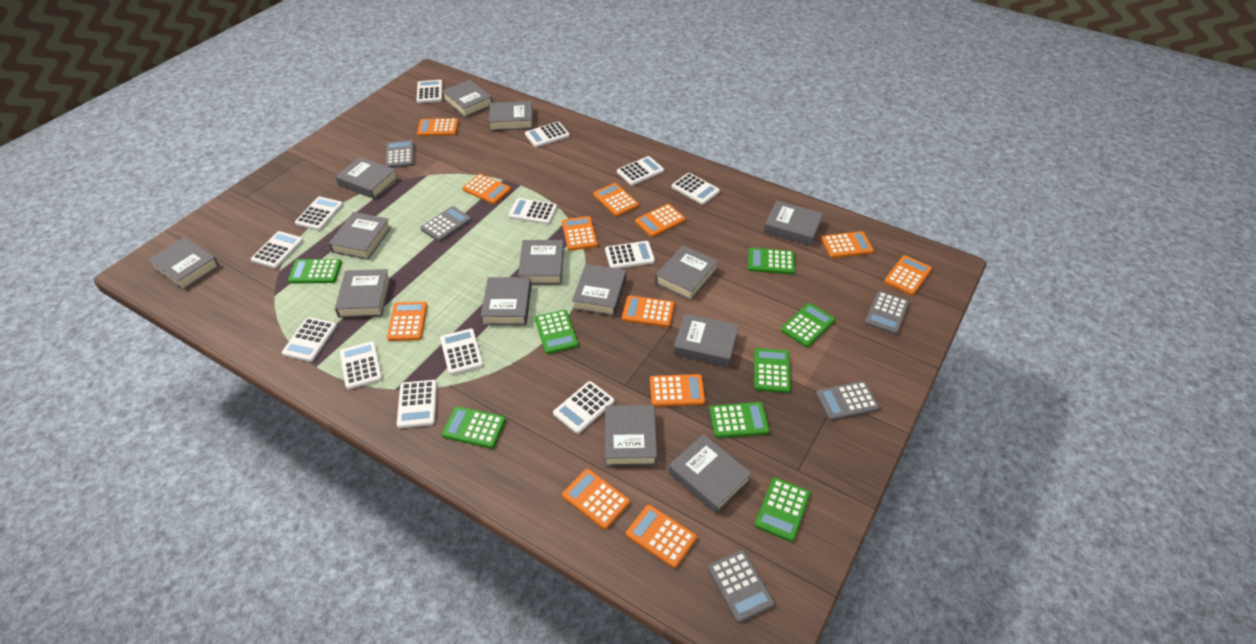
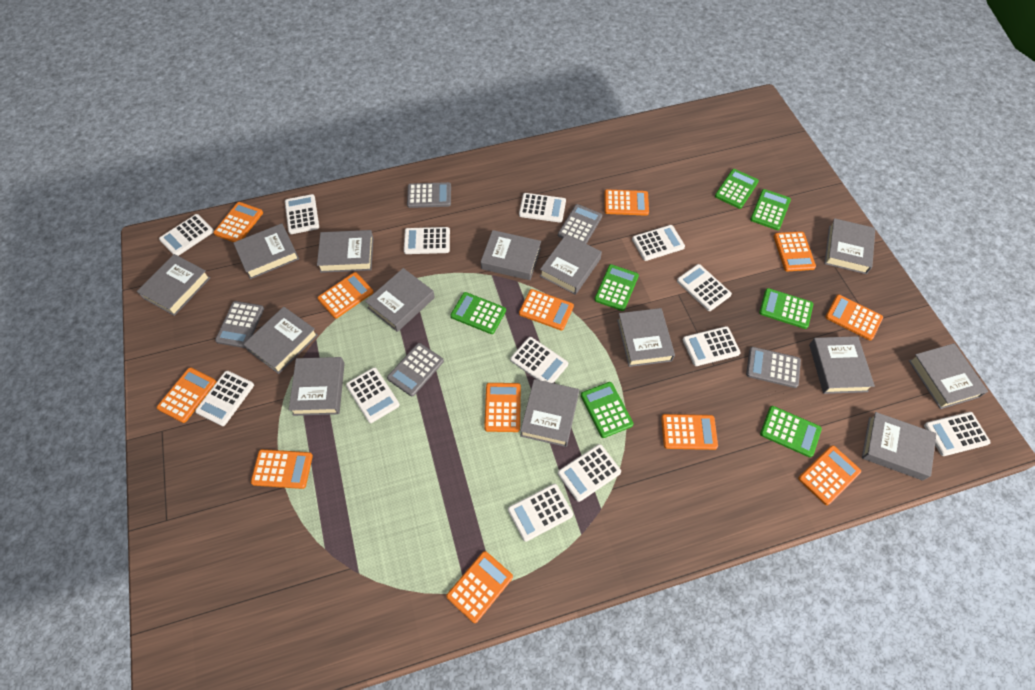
green calculator: 8 -> 7

